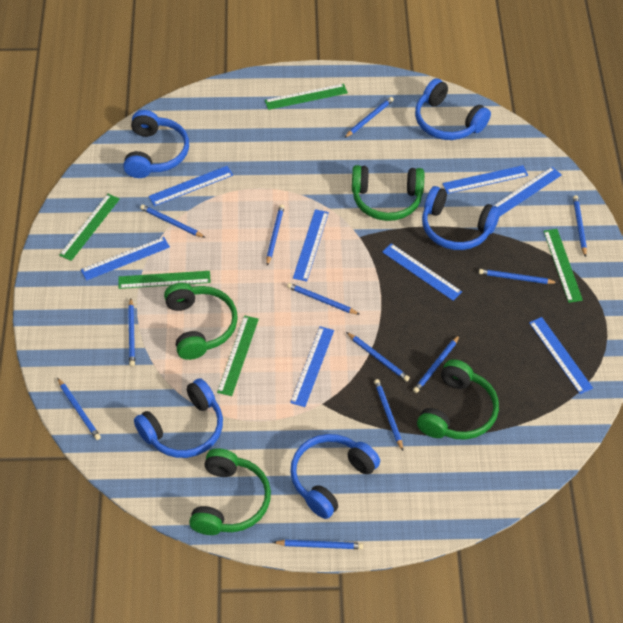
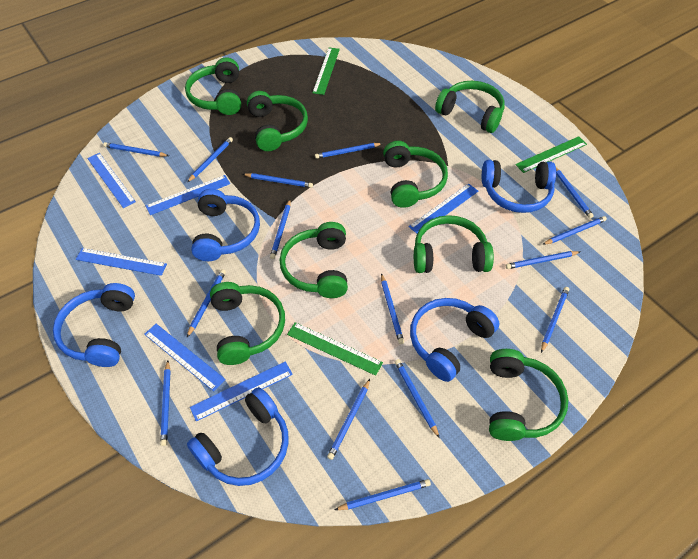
blue pencil: 12 -> 15
blue ruler: 8 -> 6
green headphones: 4 -> 8
green ruler: 5 -> 3

